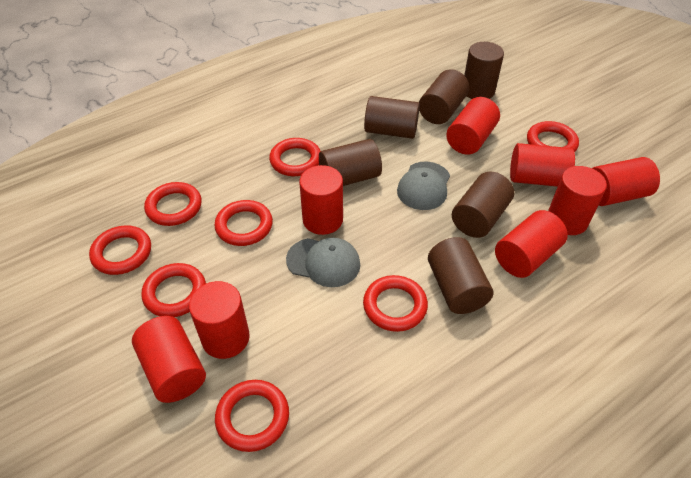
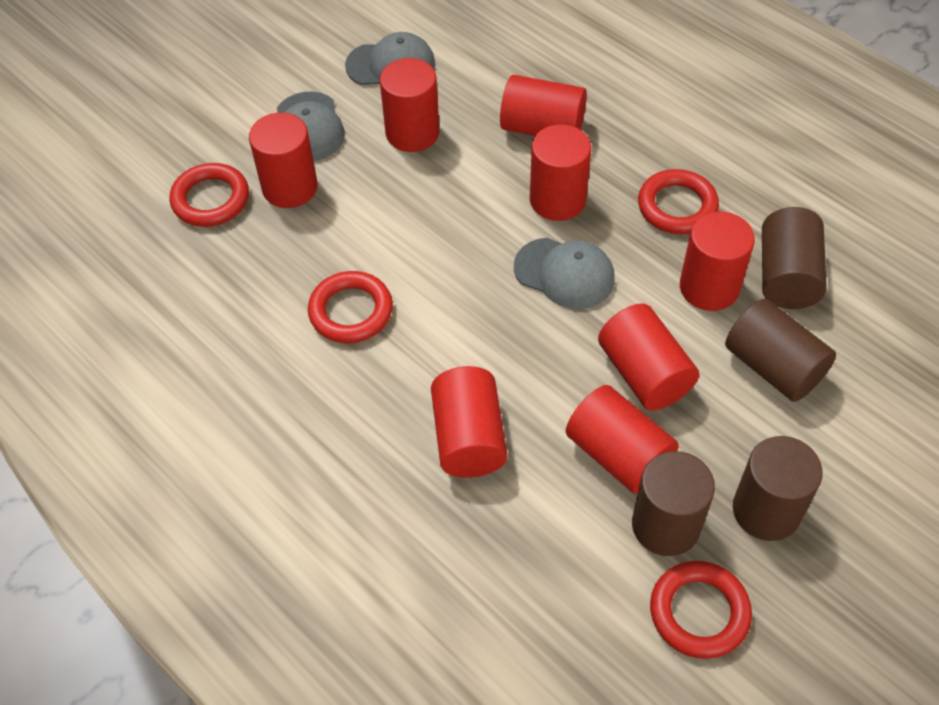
brown cylinder: 6 -> 4
grey cap: 2 -> 3
red ring: 8 -> 4

